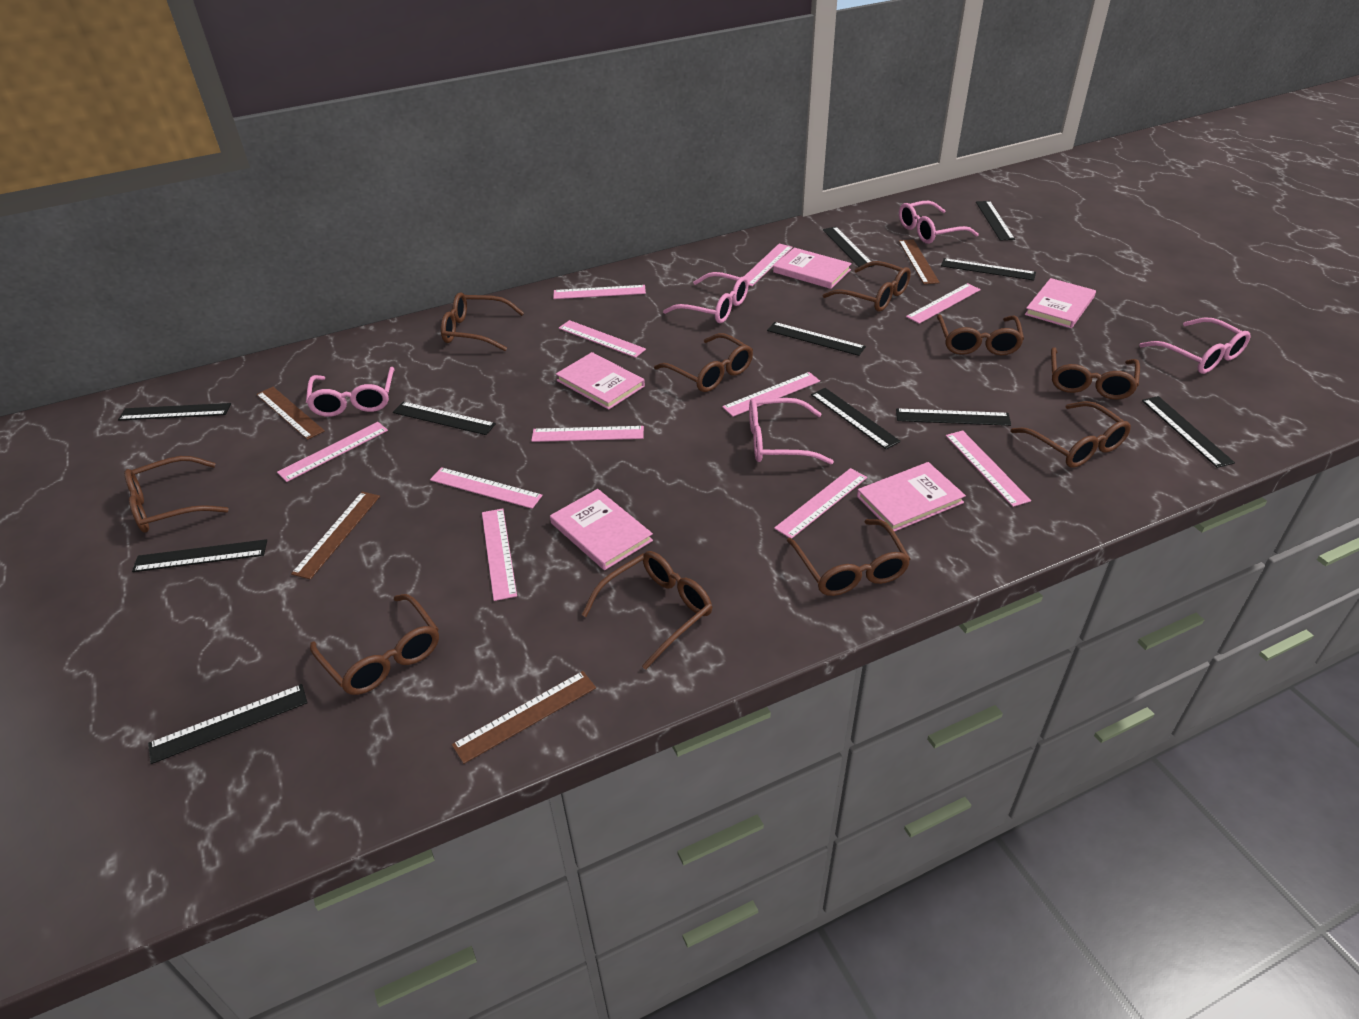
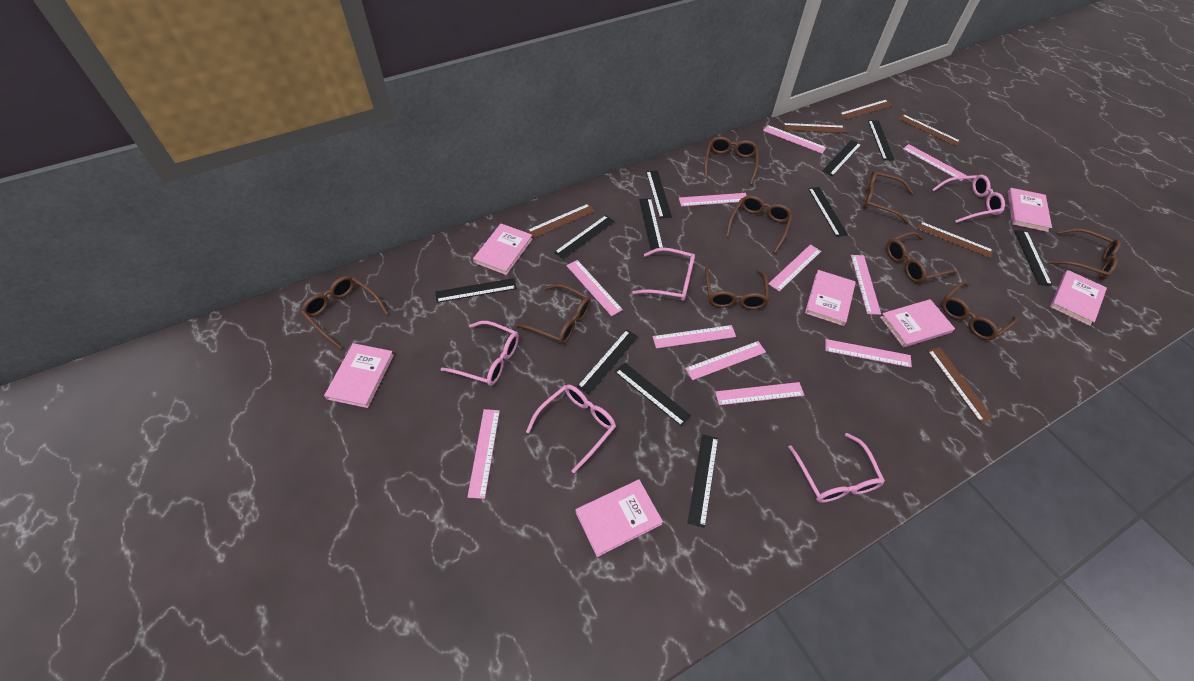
brown glasses: 10 -> 9
brown ruler: 4 -> 6
pink book: 5 -> 7

